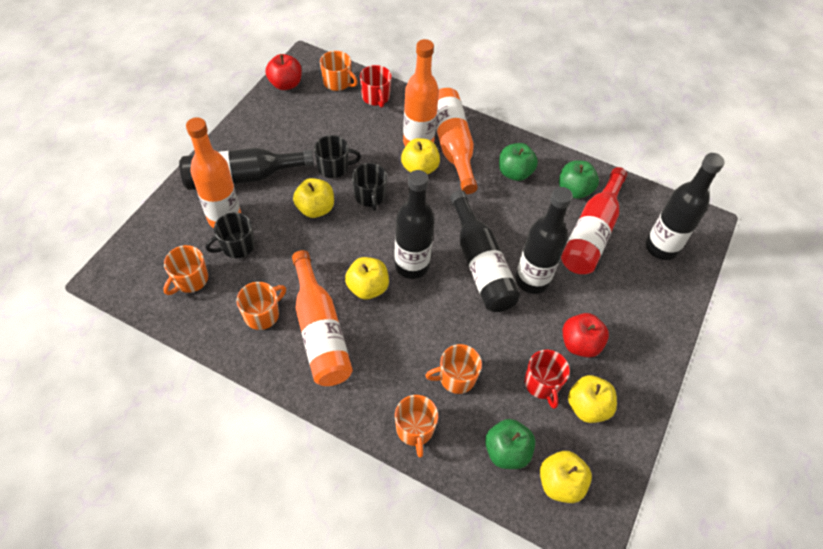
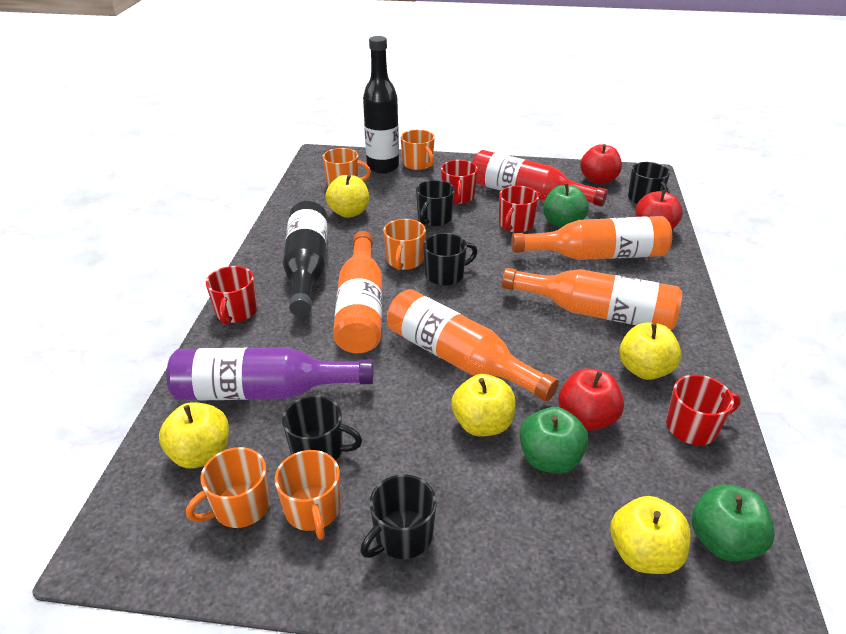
black bottle: 5 -> 2
black mug: 3 -> 5
purple bottle: 0 -> 1
red apple: 2 -> 3
red mug: 2 -> 4

